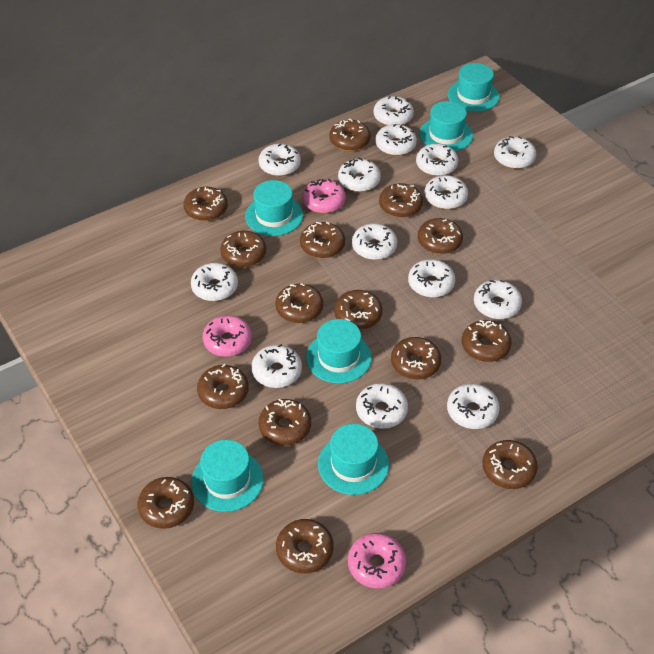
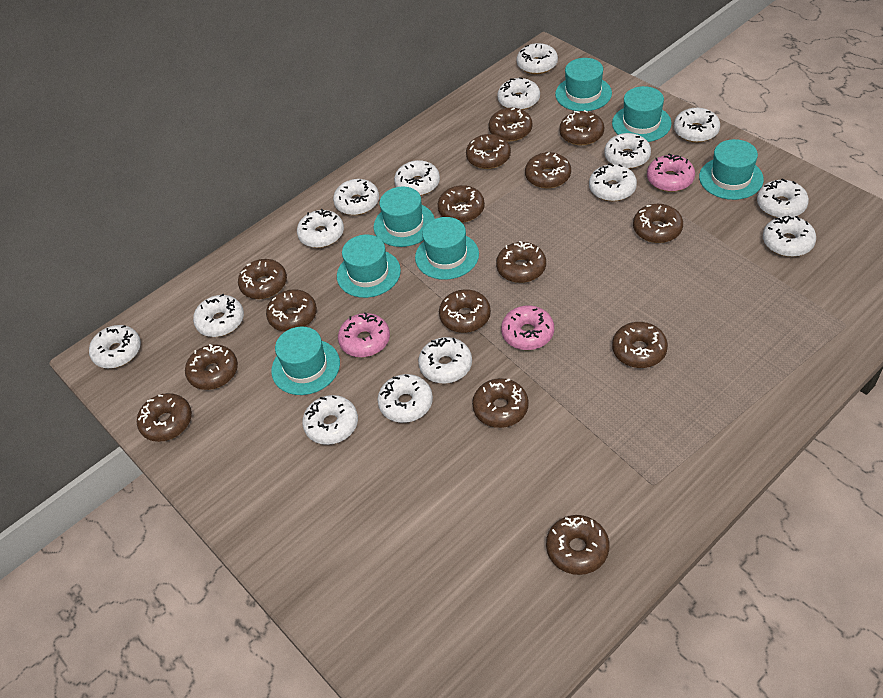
turquoise hat: 6 -> 7
white donut: 14 -> 15

